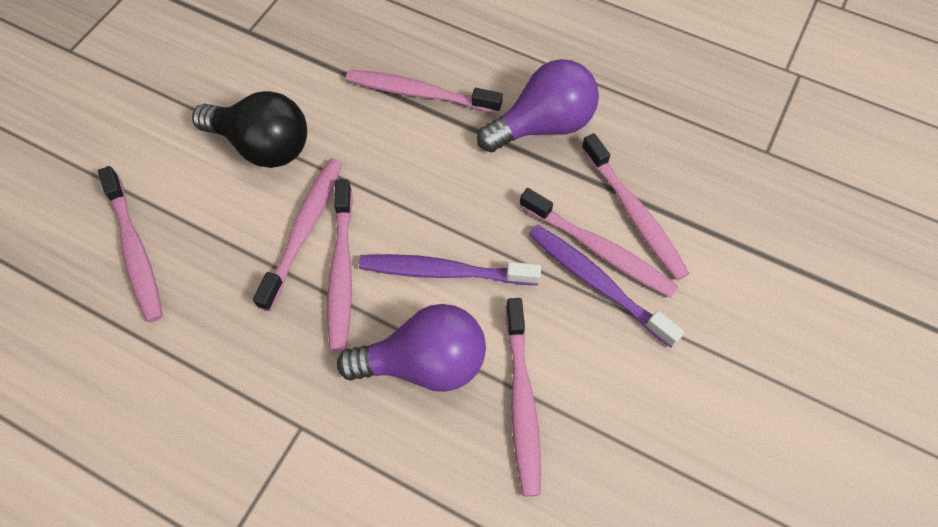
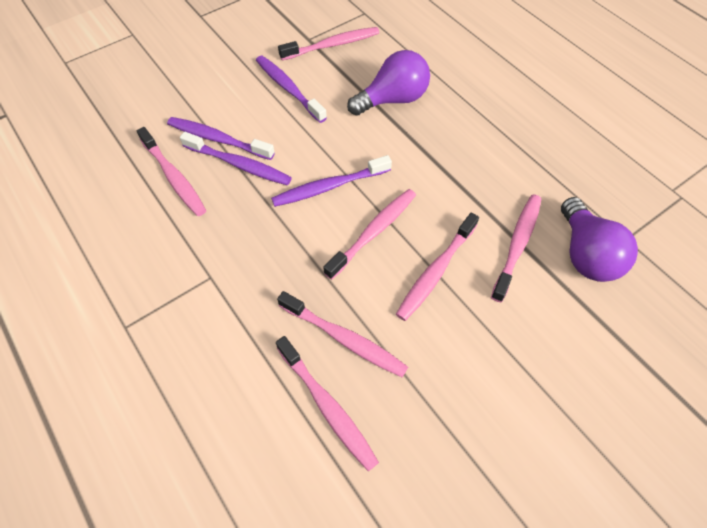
black light bulb: 1 -> 0
purple toothbrush: 2 -> 4

